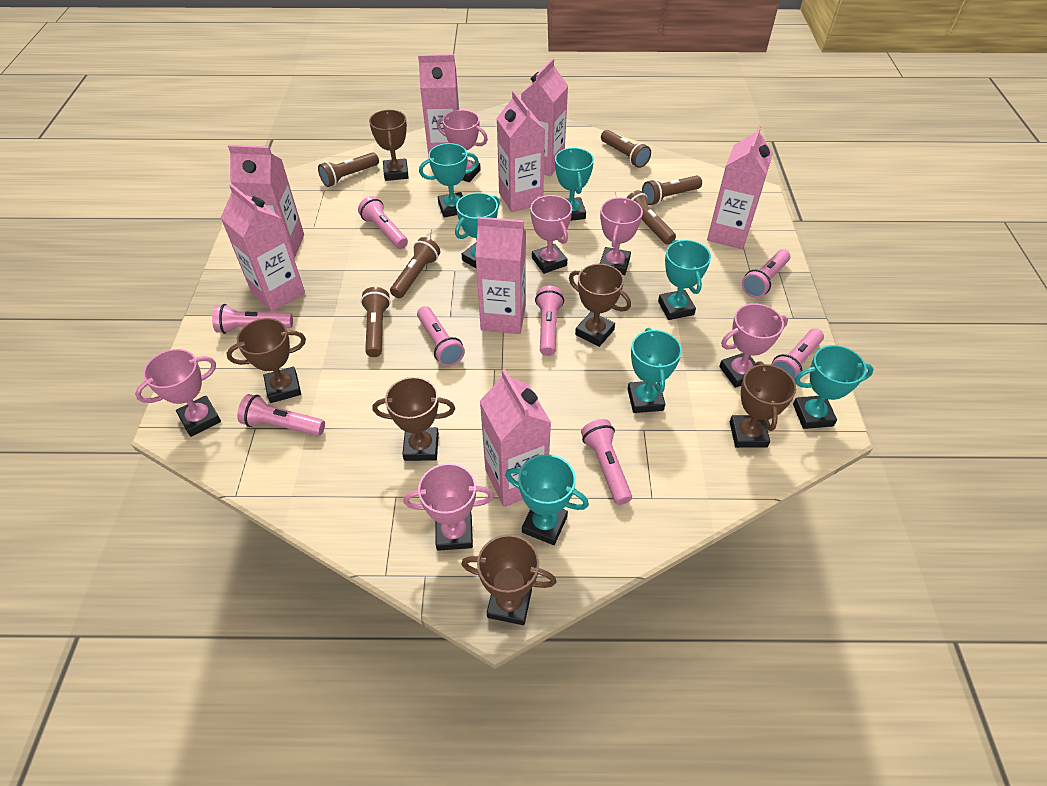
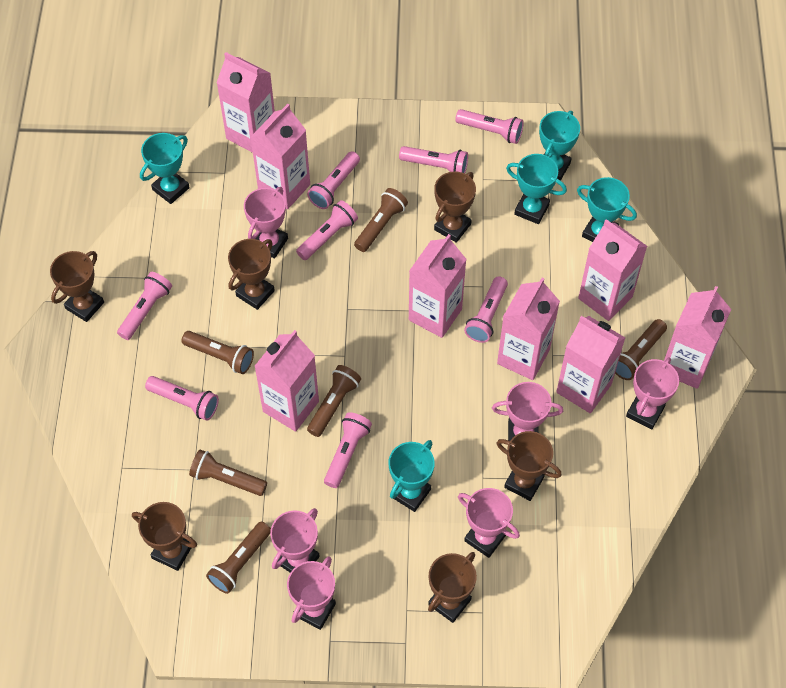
turquoise trophy: 7 -> 5

